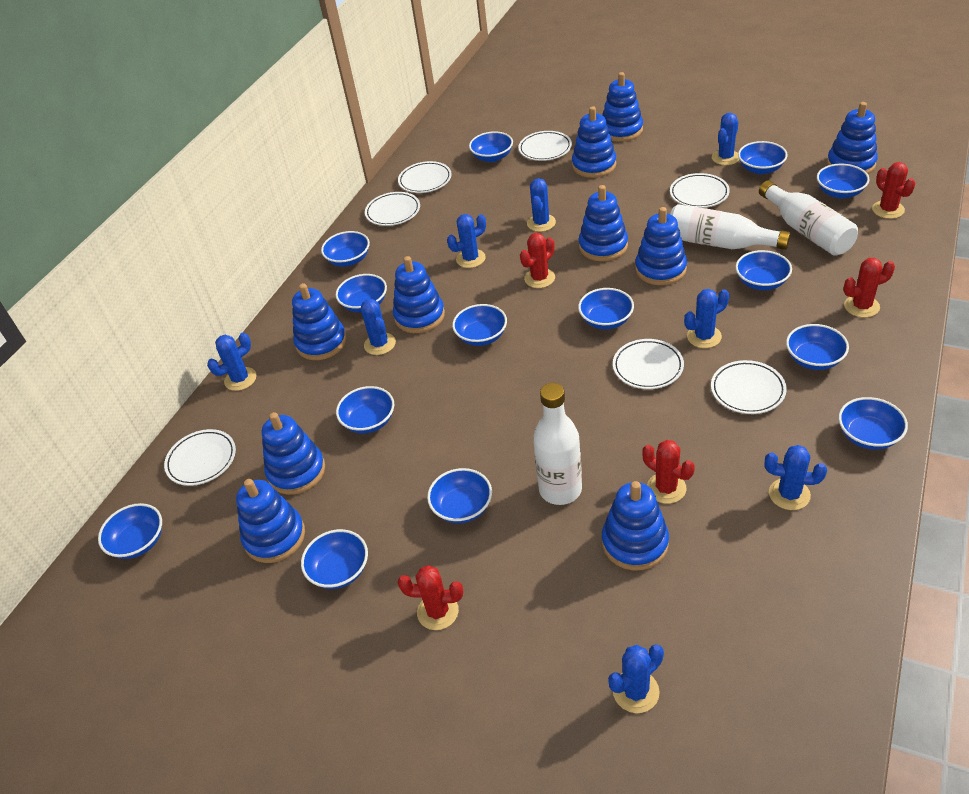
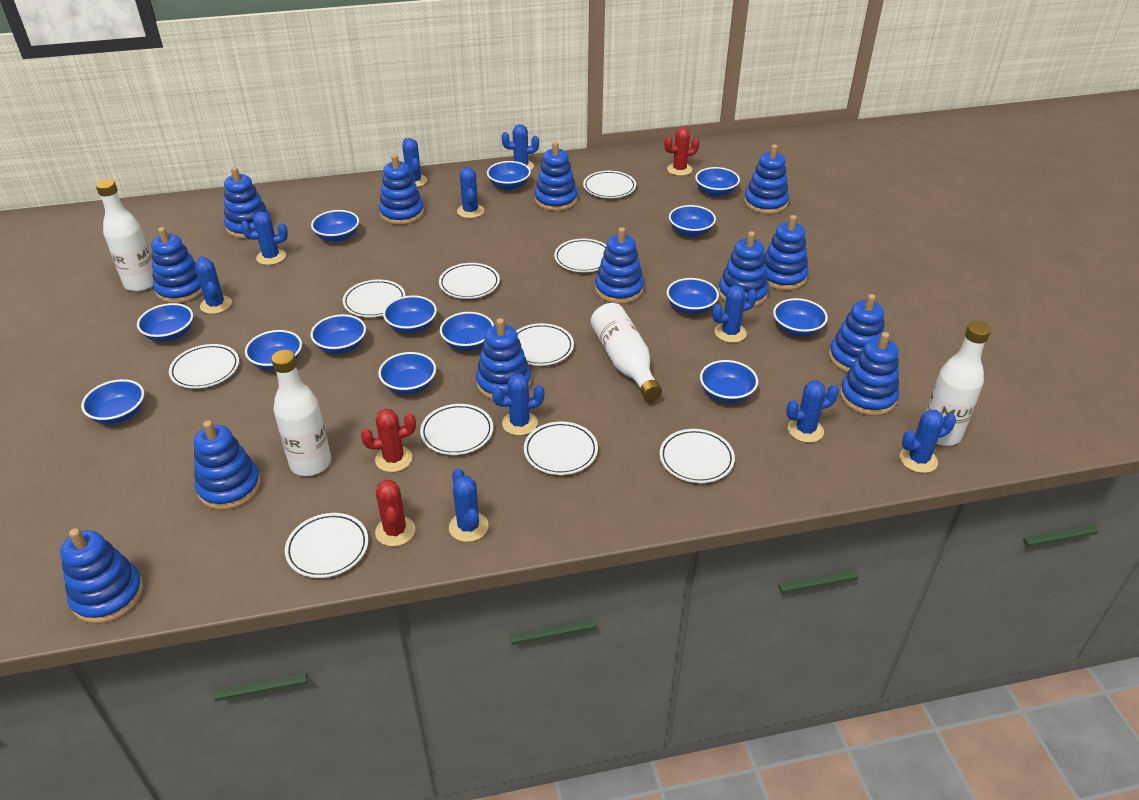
blue cactus: 8 -> 10
blue stacking toy: 10 -> 13
red cactus: 5 -> 3
white bottle: 3 -> 4
white plate: 7 -> 10

